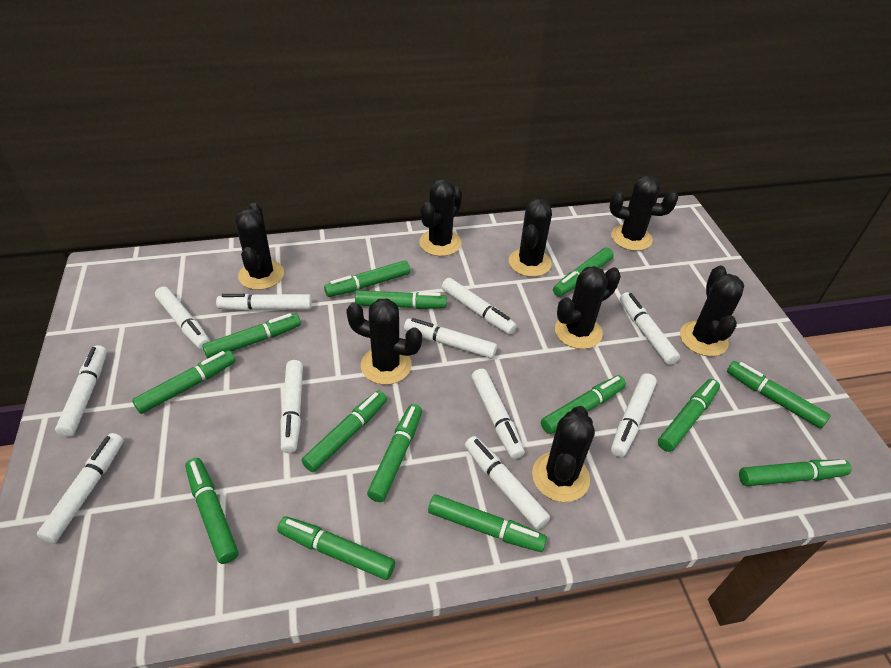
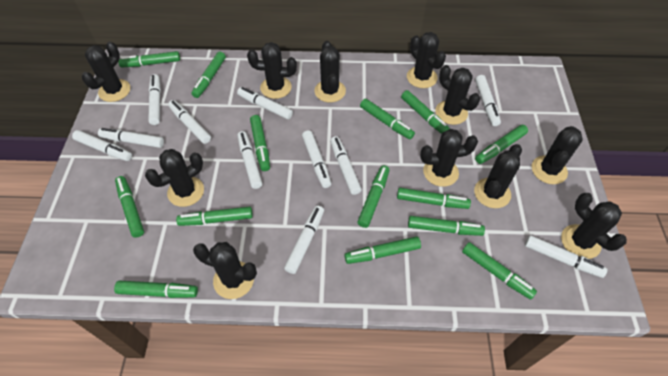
black cactus: 8 -> 11

